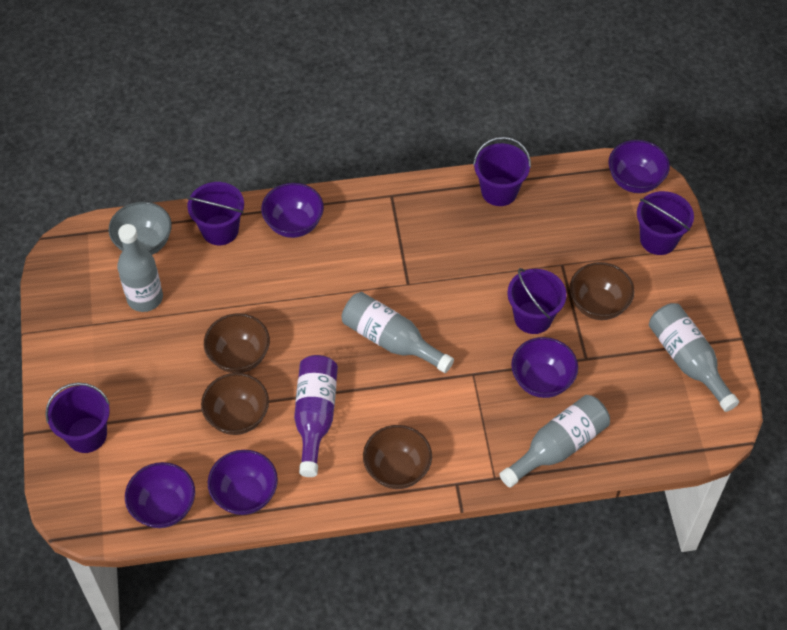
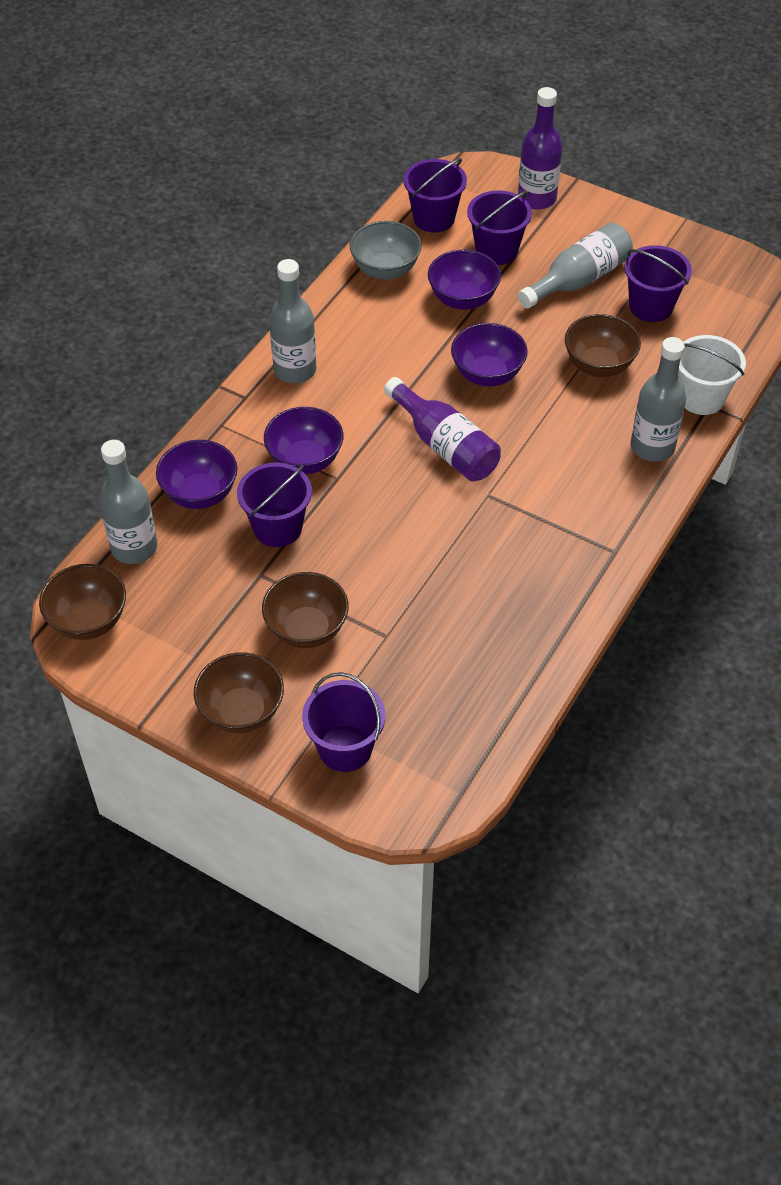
purple bottle: 1 -> 2
purple bowl: 5 -> 4
white bucket: 0 -> 1

